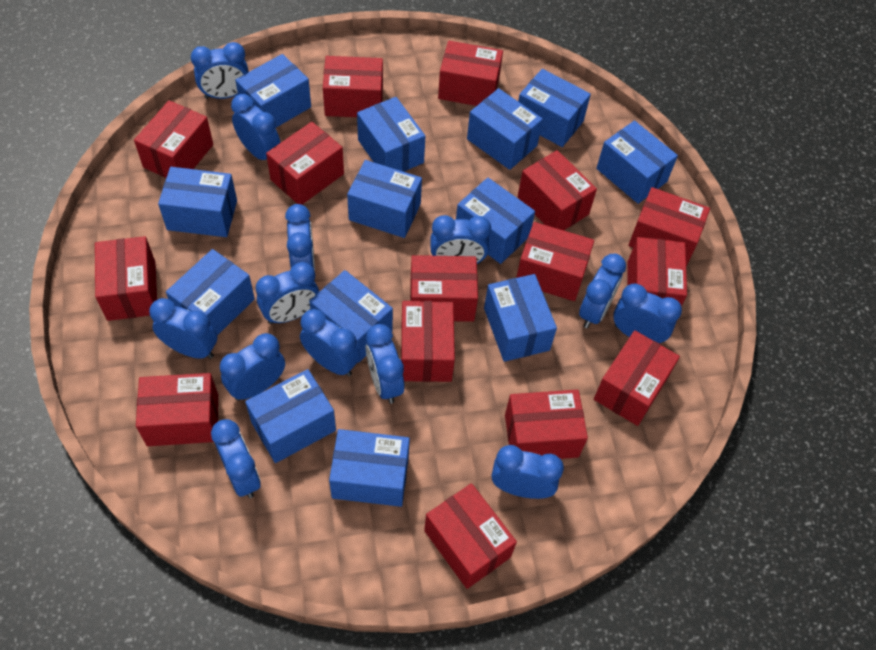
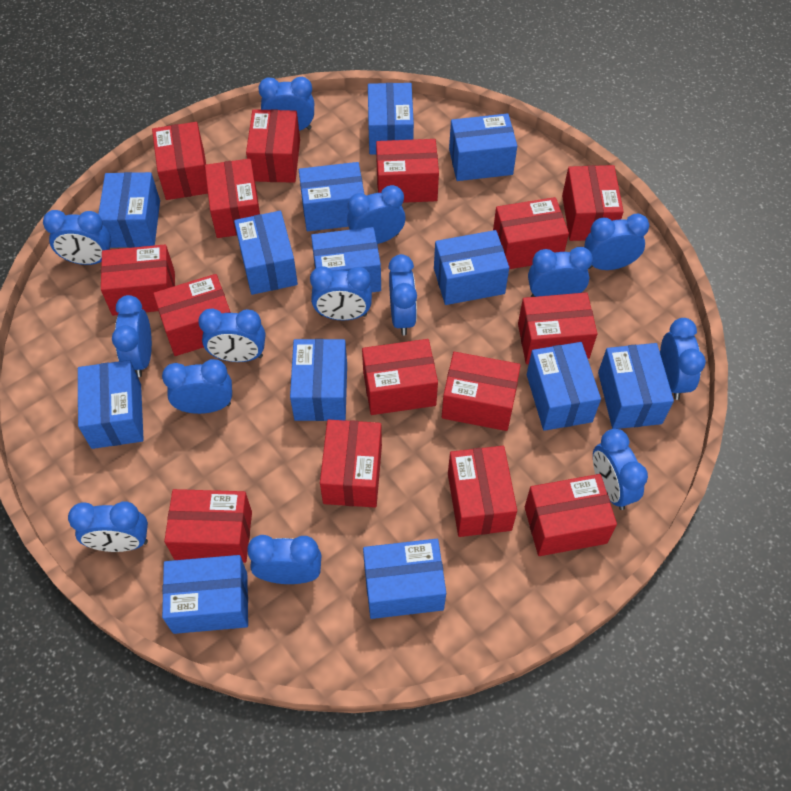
blue clock: 13 -> 14

